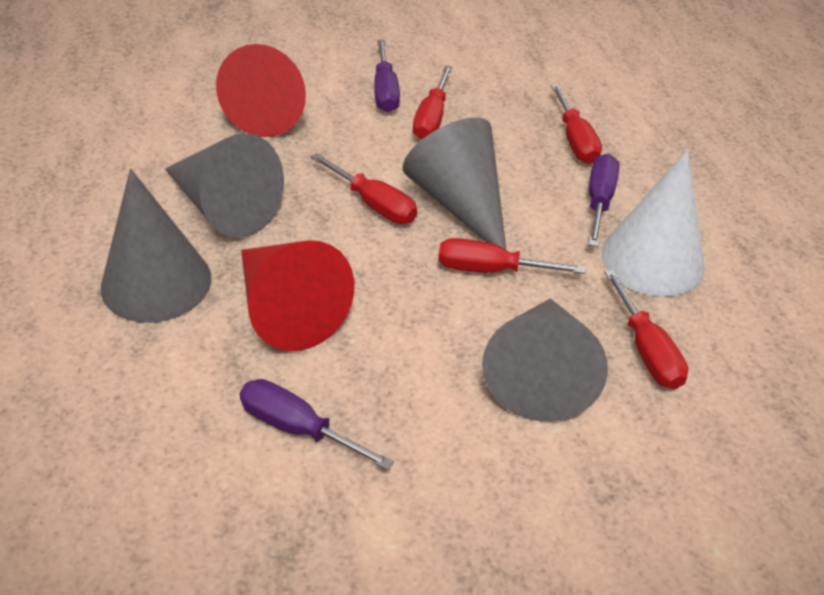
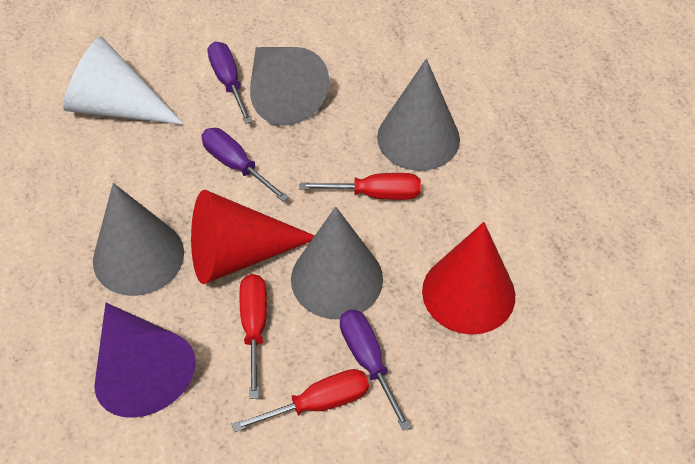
purple cone: 0 -> 1
red screwdriver: 5 -> 3

